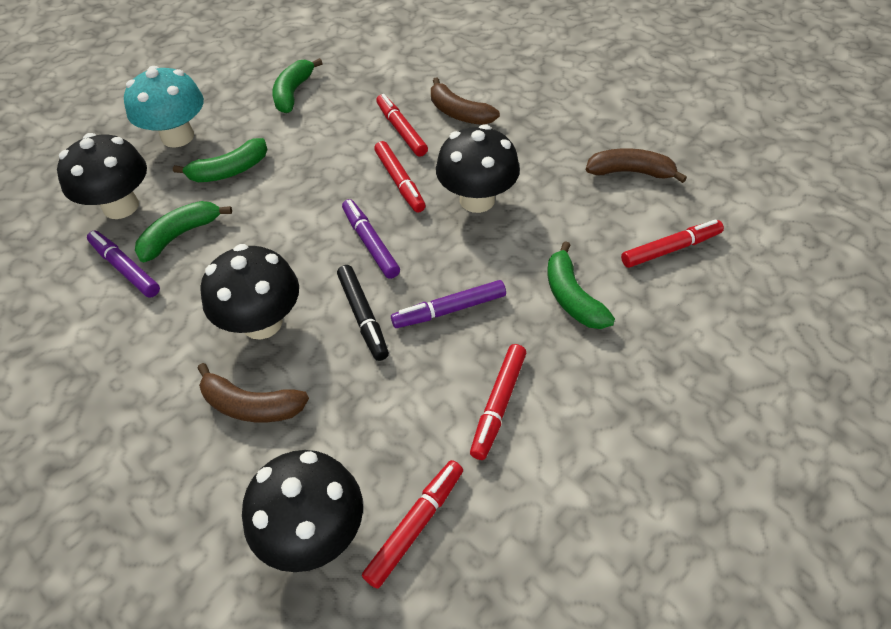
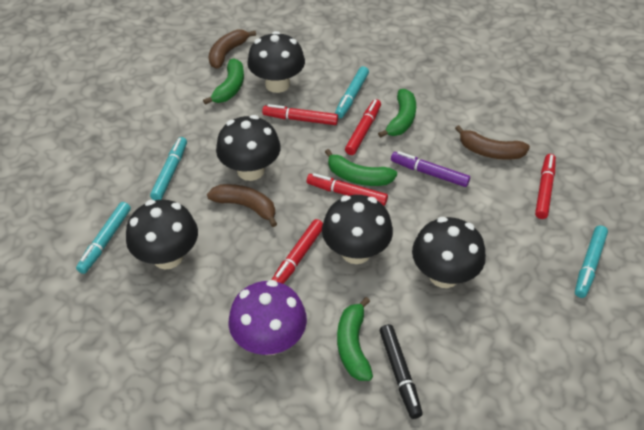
black mushroom: 4 -> 5
purple marker: 3 -> 1
purple mushroom: 0 -> 1
turquoise marker: 0 -> 4
turquoise mushroom: 1 -> 0

